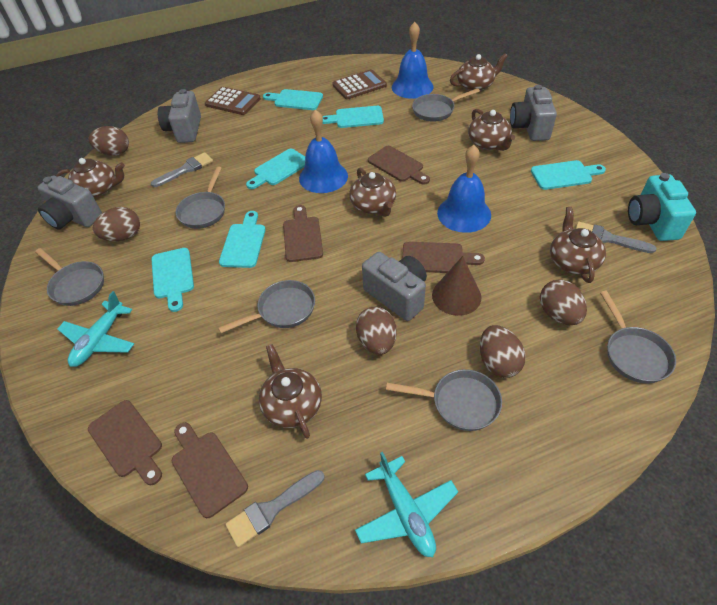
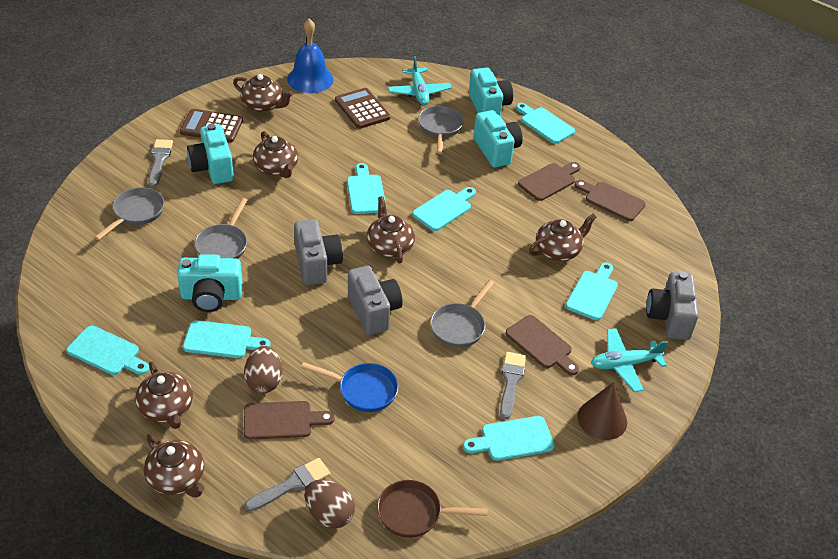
blue bell: 3 -> 1
blue pan: 0 -> 1
brown cutting board: 5 -> 4
brown egg: 5 -> 2
brown pan: 0 -> 1
grey camera: 4 -> 3
grey pan: 6 -> 4
turquoise camera: 1 -> 4
turquoise cutting board: 6 -> 7

